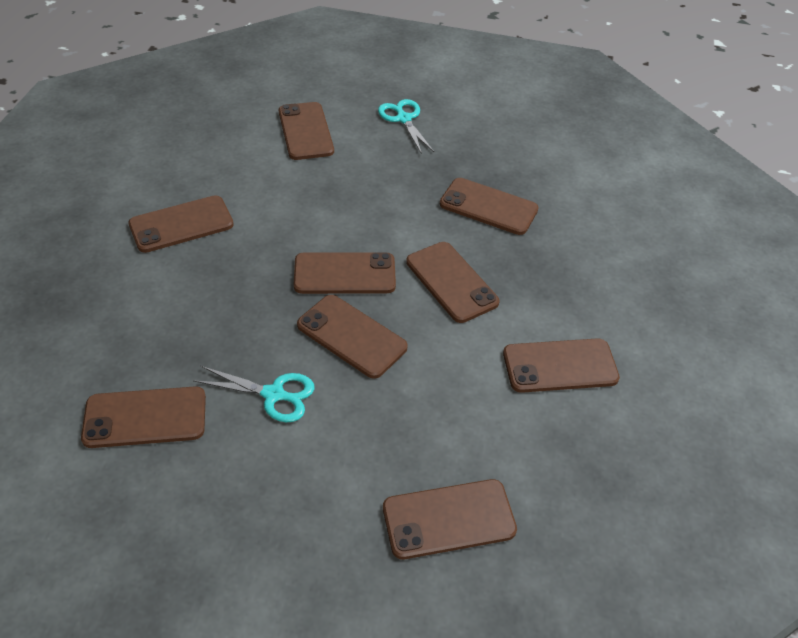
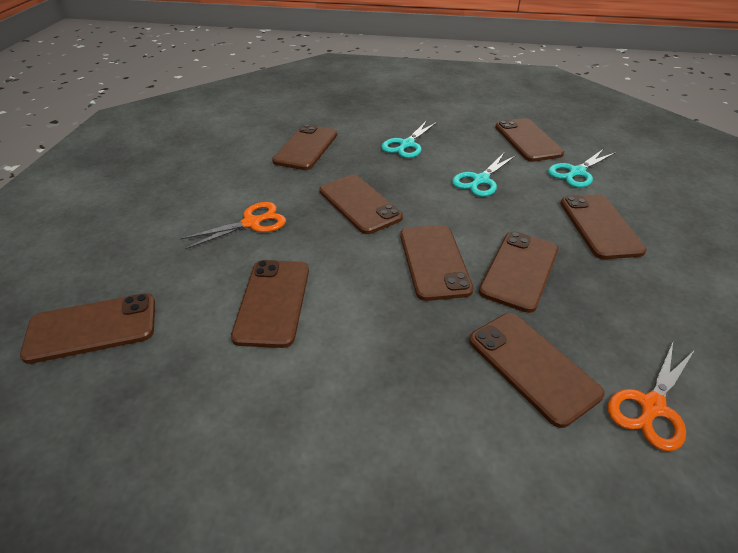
orange scissors: 0 -> 2
turquoise scissors: 2 -> 3

